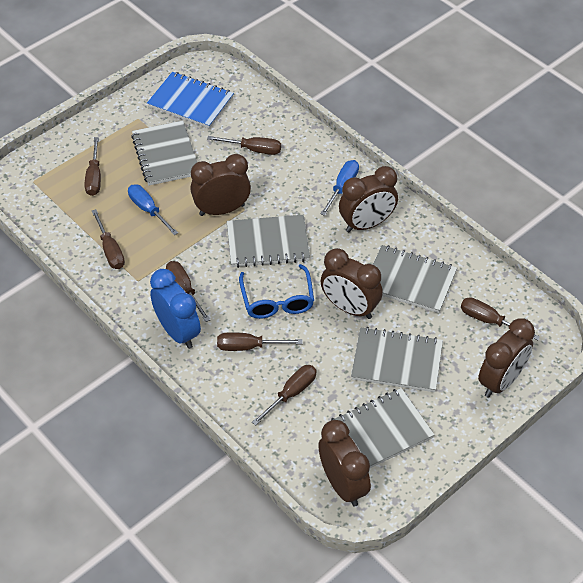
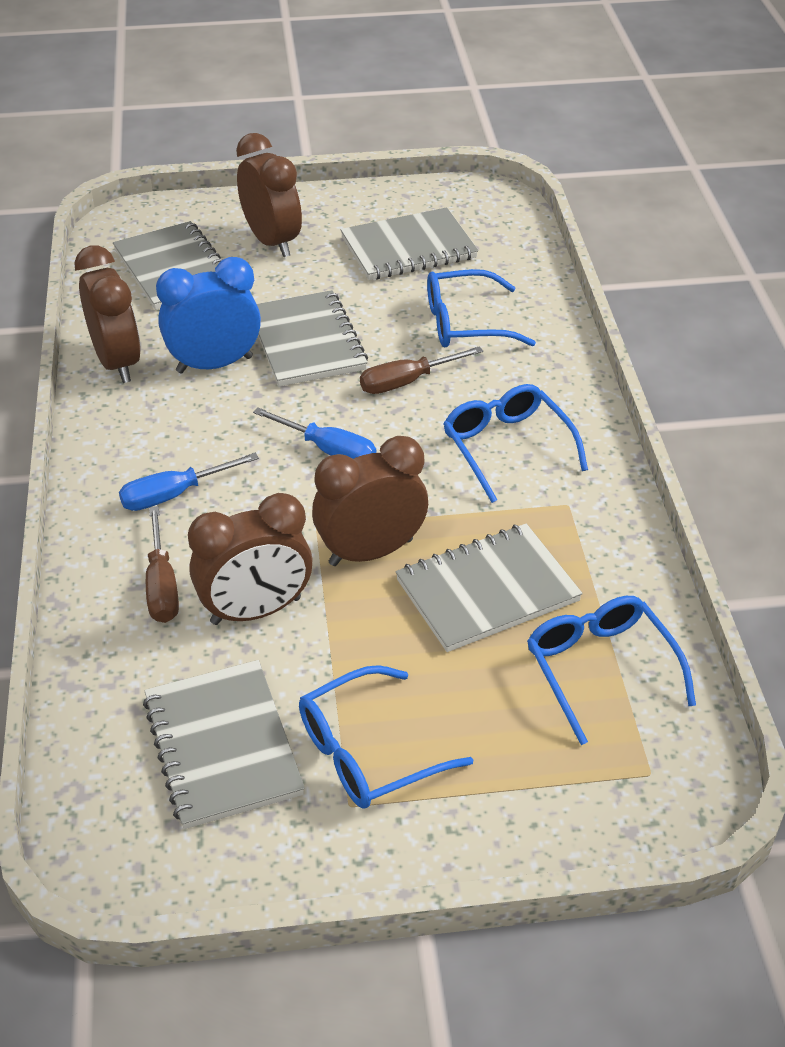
blue glasses: 1 -> 4
blue notebook: 1 -> 0
brown clock: 5 -> 4
brown screwdriver: 7 -> 2

